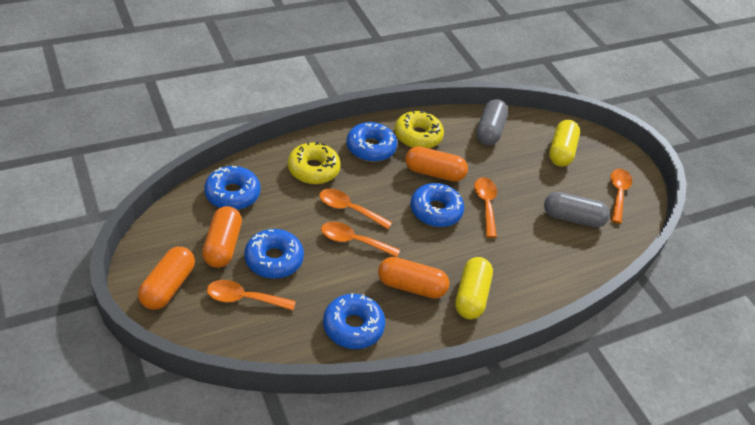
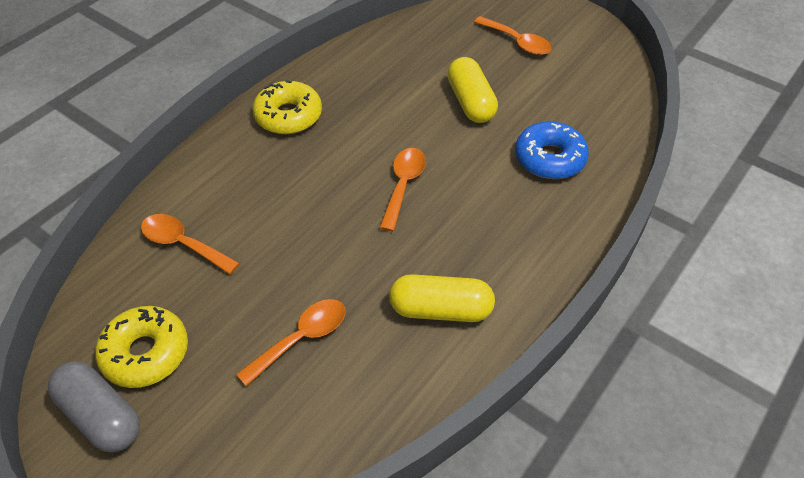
blue donut: 5 -> 1
grey capsule: 2 -> 1
orange capsule: 4 -> 0
orange spoon: 5 -> 4

